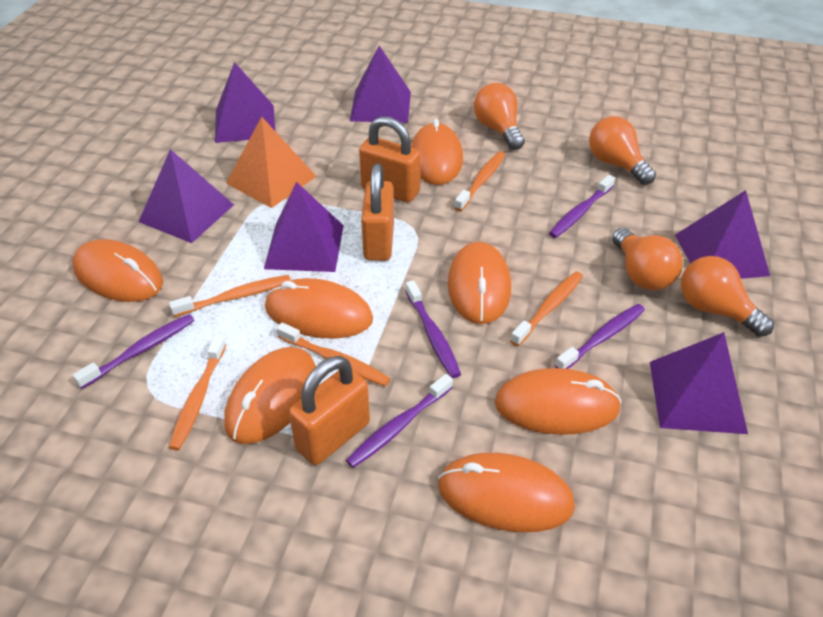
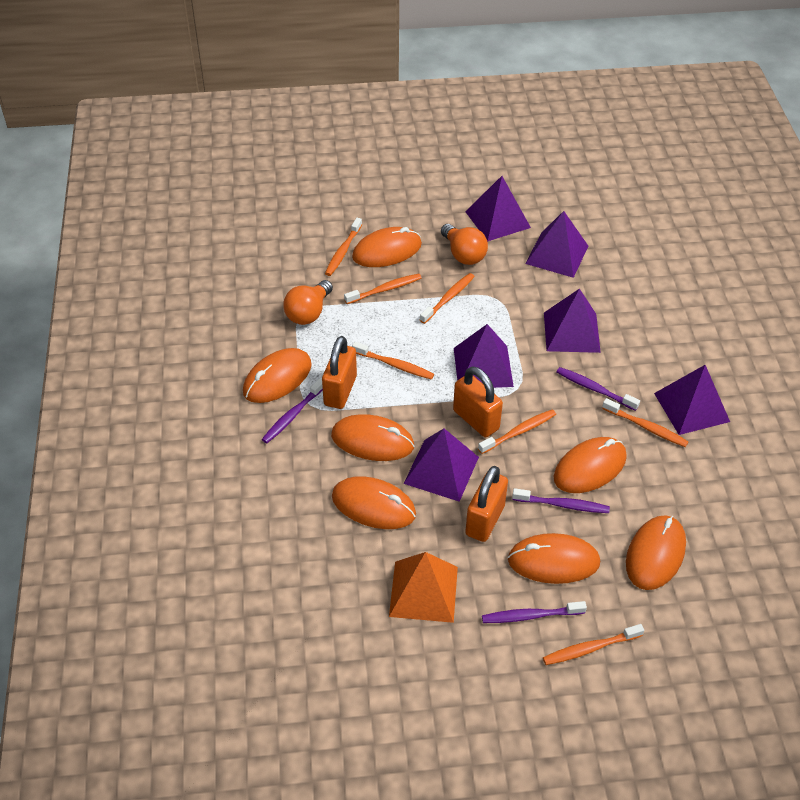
orange light bulb: 4 -> 2
orange toothbrush: 5 -> 7
purple toothbrush: 5 -> 4

